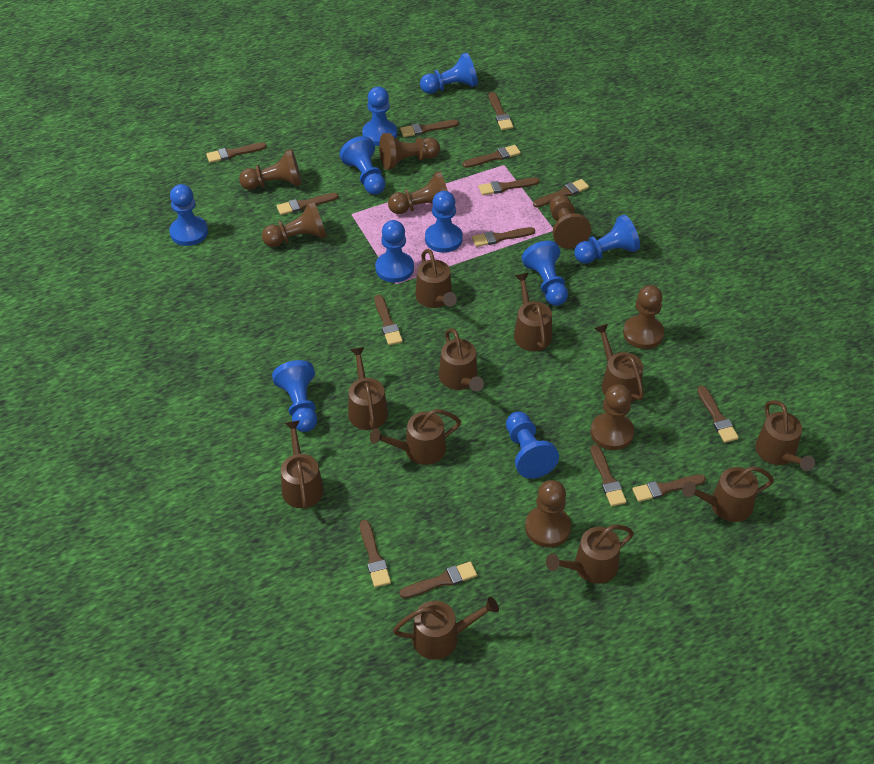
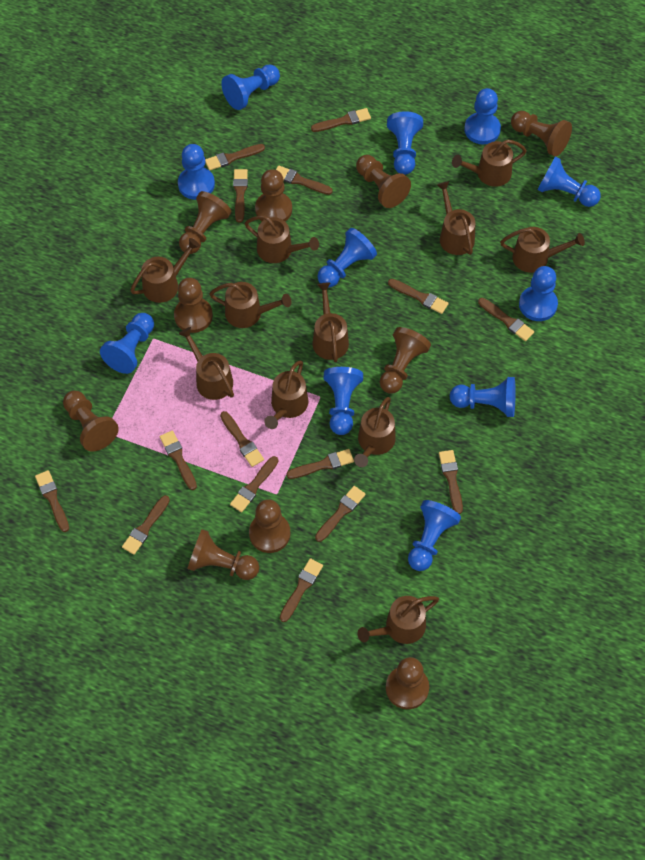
blue pawn: 10 -> 11
brown brush: 14 -> 15
brown pawn: 8 -> 10

